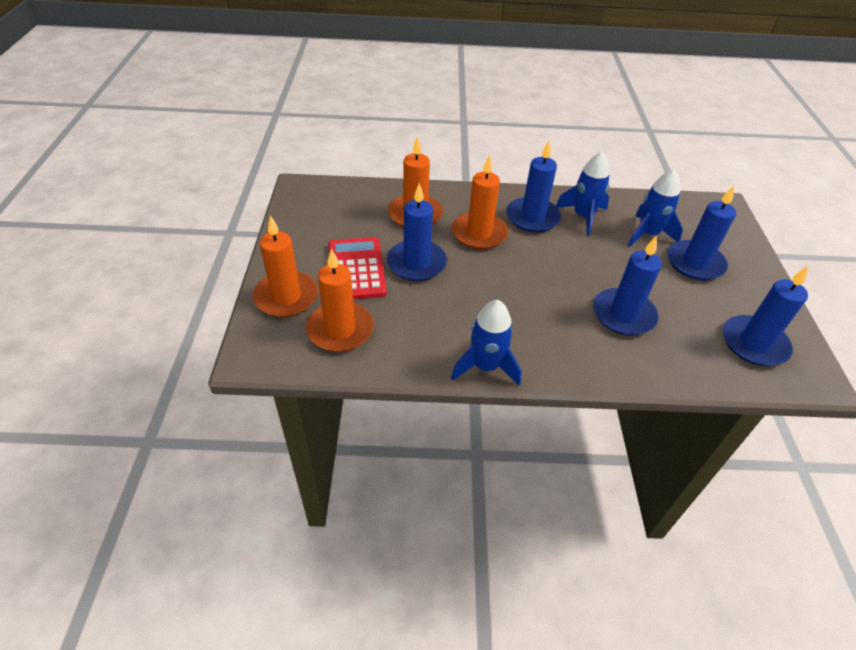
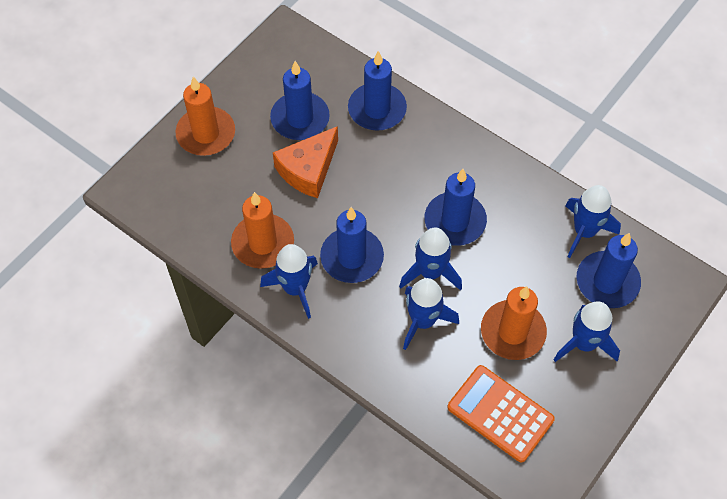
blue rocket: 3 -> 5
orange calculator: 0 -> 1
orange candle: 4 -> 3
orange cheese: 0 -> 1
red calculator: 1 -> 0

